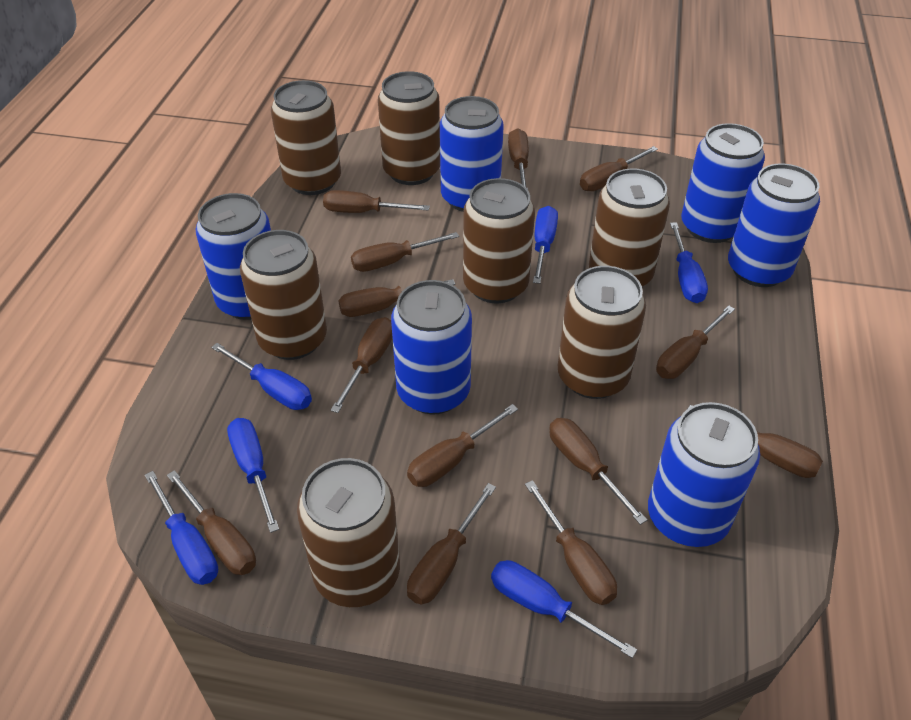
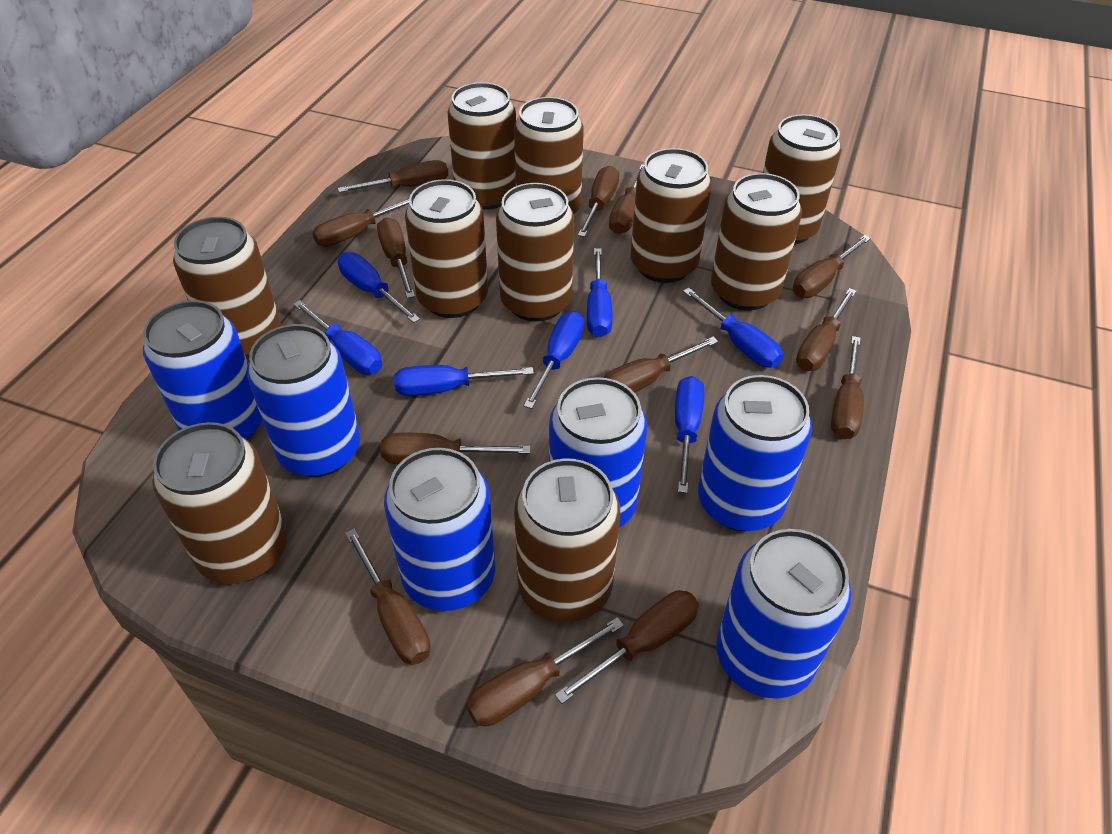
blue screwdriver: 6 -> 7
brown can: 7 -> 10

